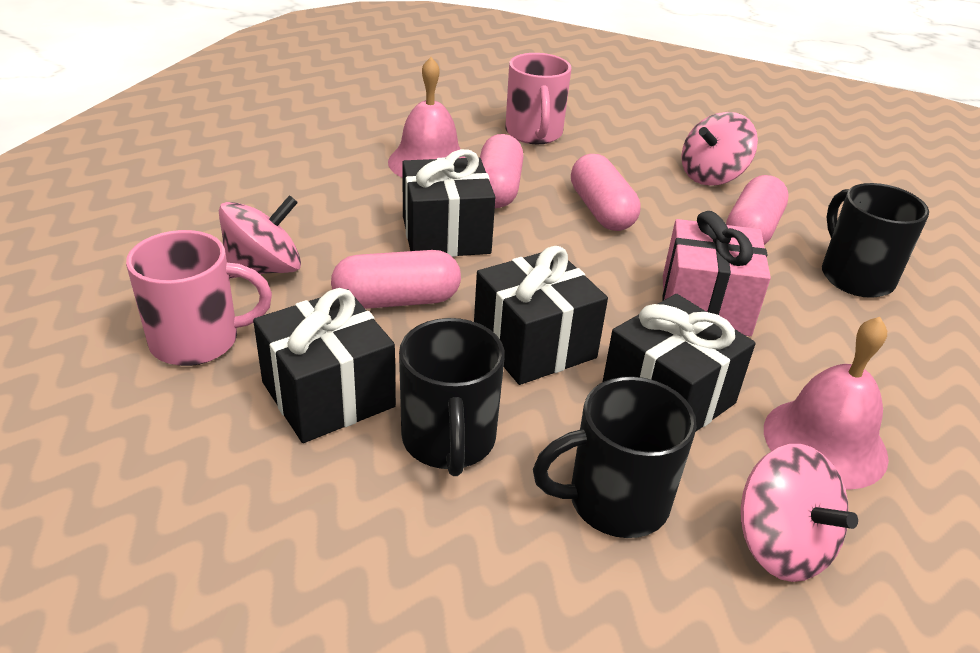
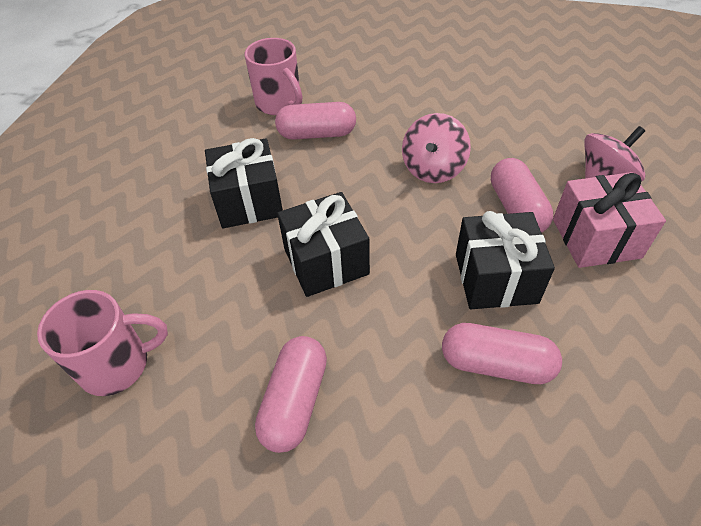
black gift: 4 -> 3
black mug: 3 -> 0
pink bell: 2 -> 0
pink spinning top: 3 -> 2

